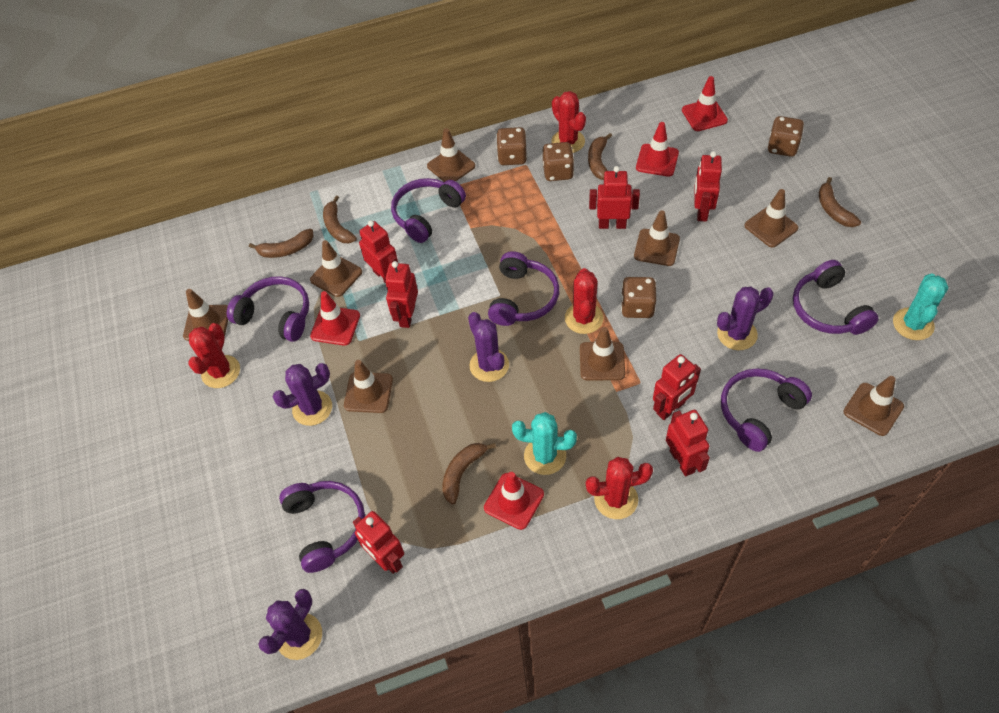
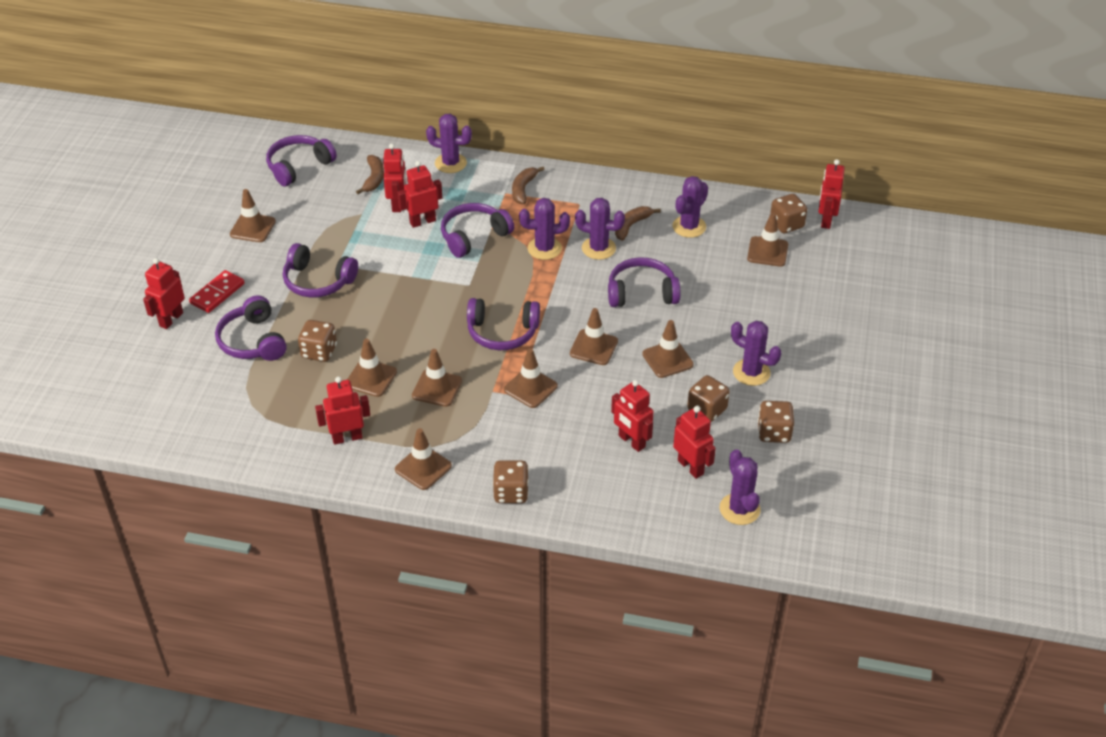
brown banana: 5 -> 3
brown dice: 4 -> 5
purple cactus: 4 -> 6
red cactus: 4 -> 0
red domino: 0 -> 1
red traffic cone: 4 -> 0
turquoise cactus: 2 -> 0

